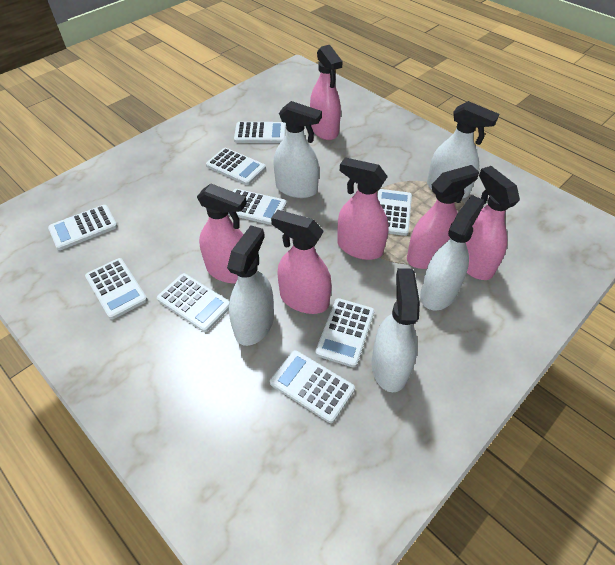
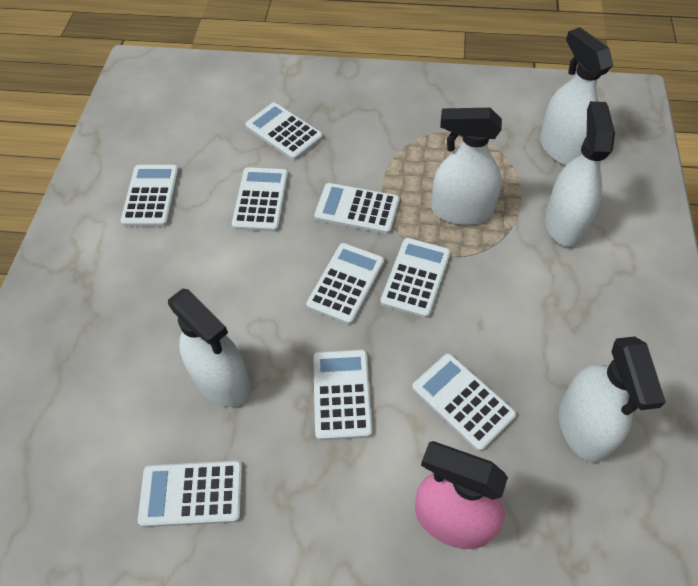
pink spray bottle: 6 -> 1

